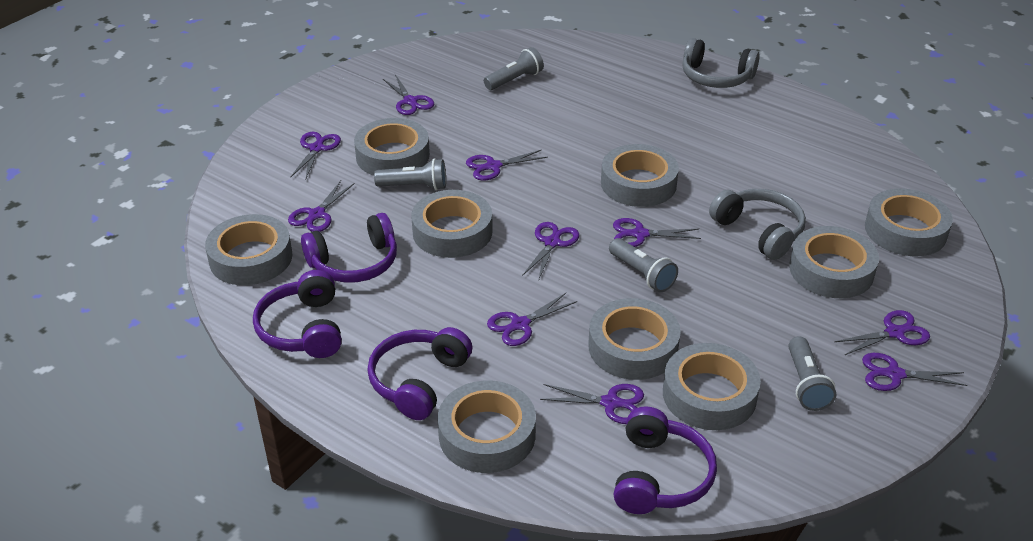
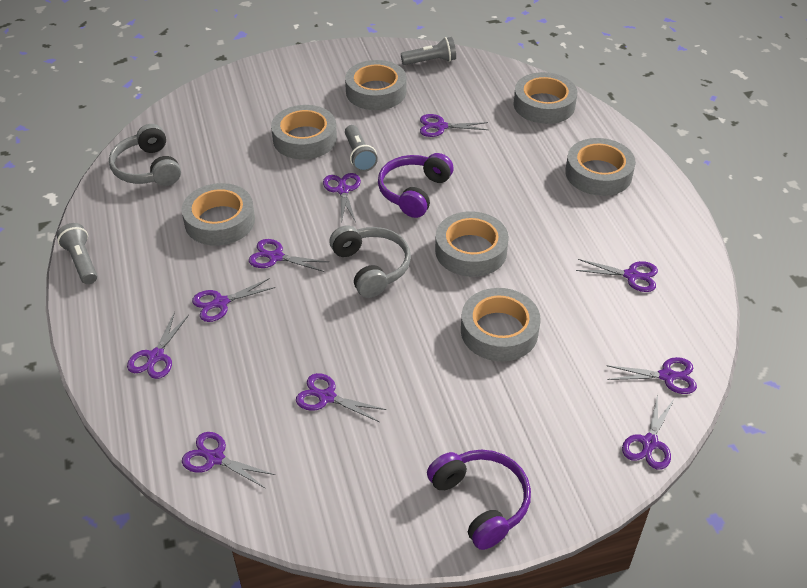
grey flashlight: 4 -> 3
grey tape: 9 -> 7
purple headphones: 4 -> 2

